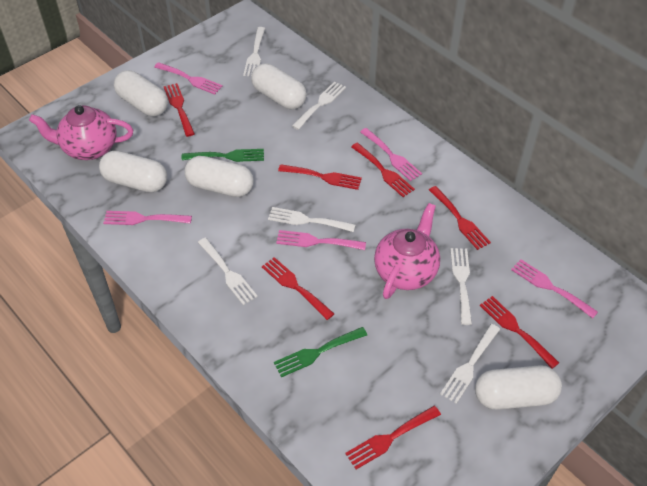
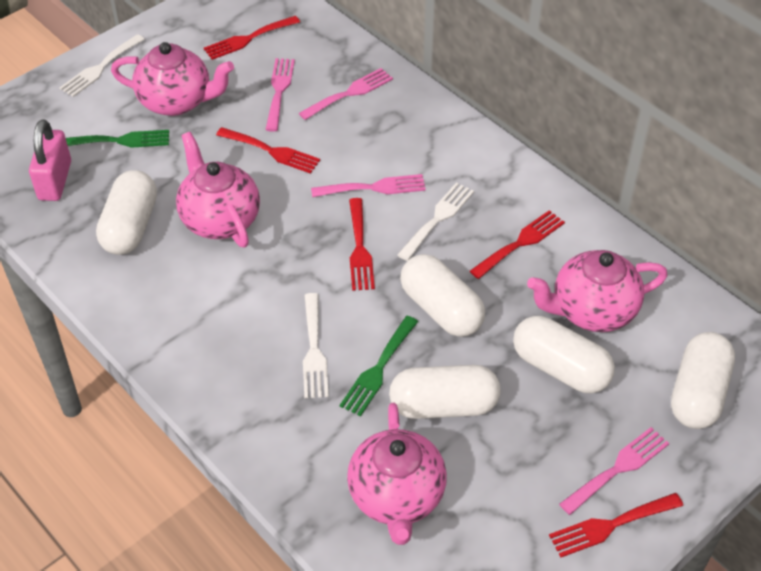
pink fork: 5 -> 4
pink padlock: 0 -> 1
pink teapot: 2 -> 4
red fork: 7 -> 5
white fork: 6 -> 3

